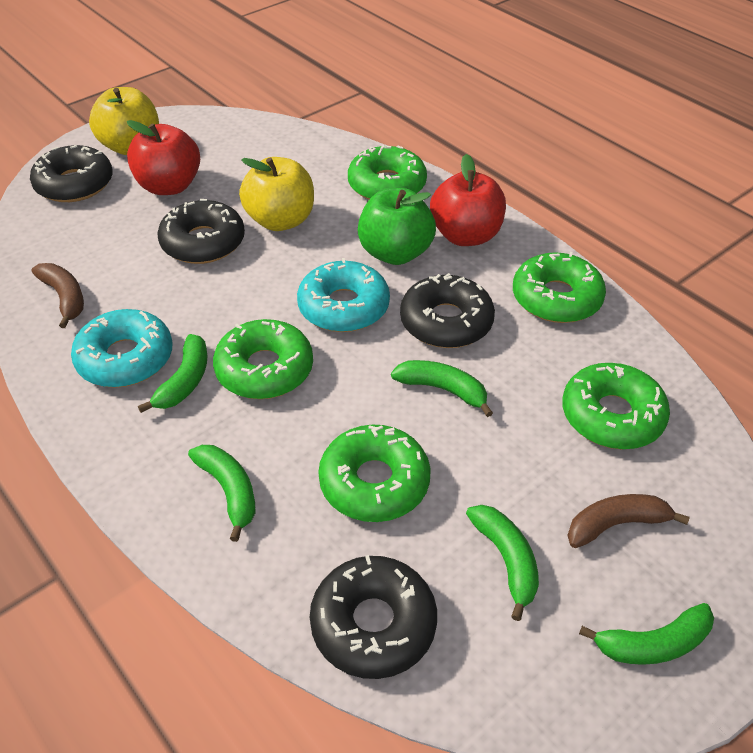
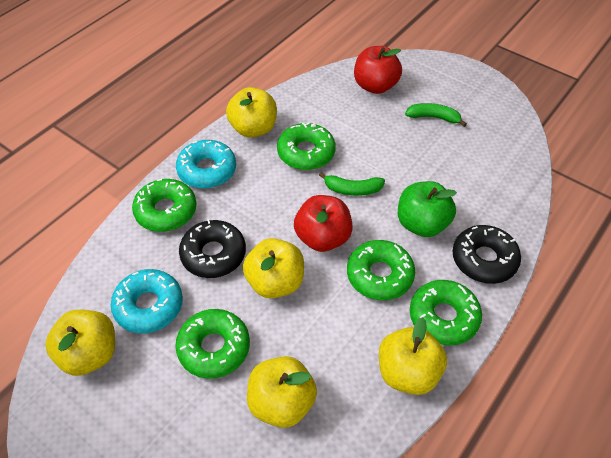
black donut: 4 -> 2
brown banana: 2 -> 0
green banana: 5 -> 2
yellow apple: 2 -> 5

